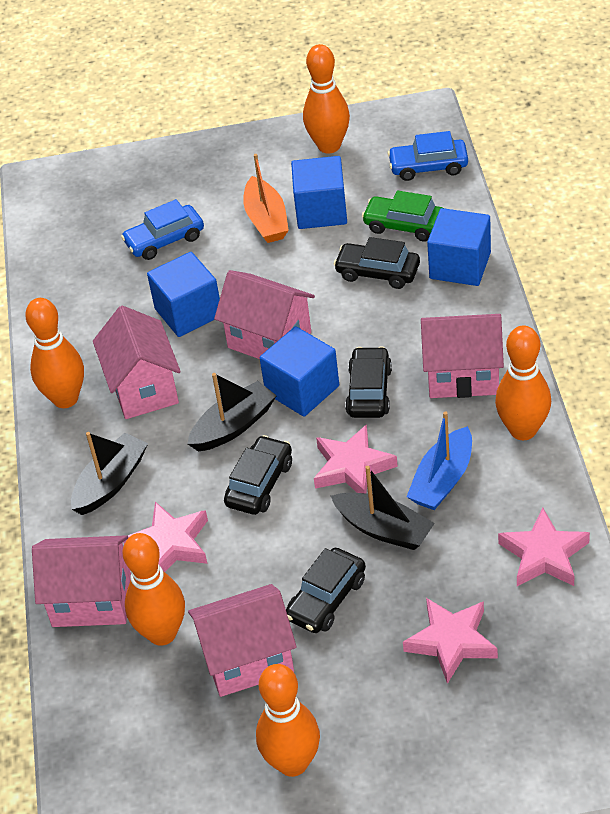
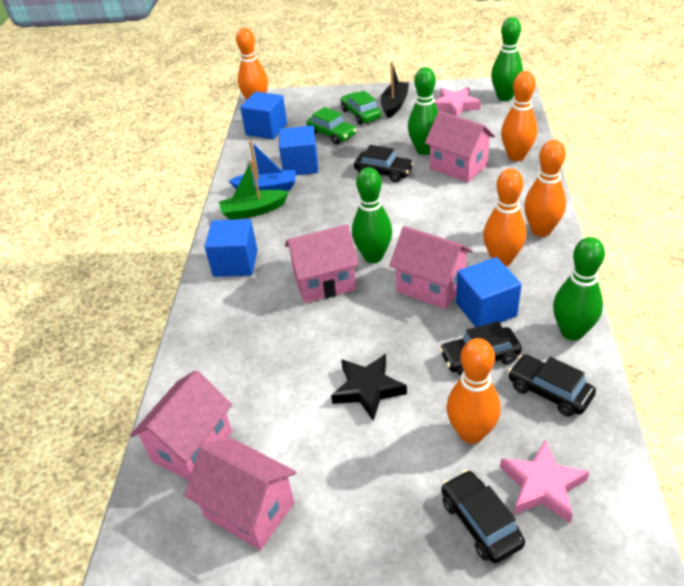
black boat: 3 -> 1
black star: 0 -> 1
blue car: 2 -> 0
green boat: 0 -> 1
green bowling pin: 0 -> 4
green car: 1 -> 2
orange boat: 1 -> 0
pink star: 4 -> 2

